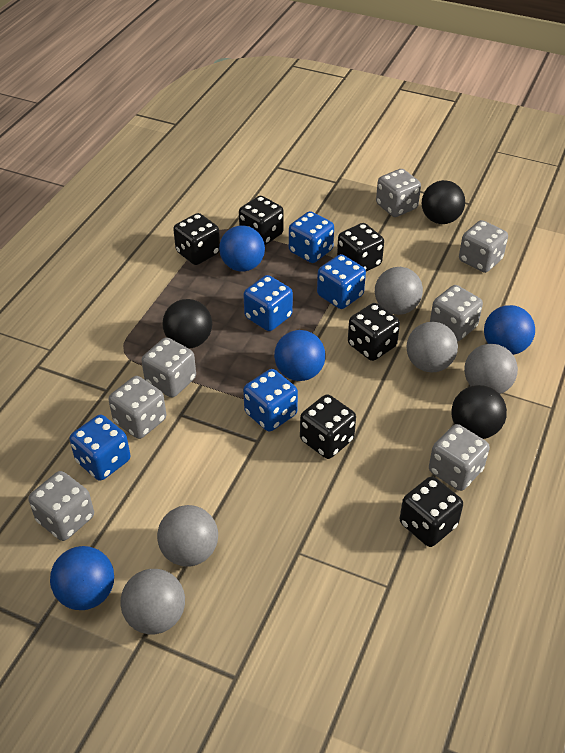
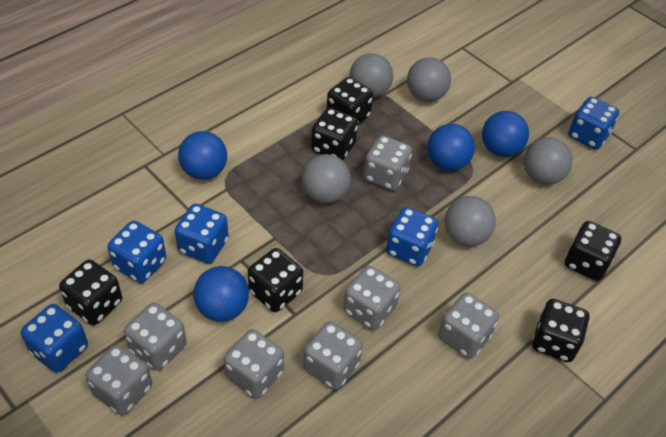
black ball: 3 -> 0

